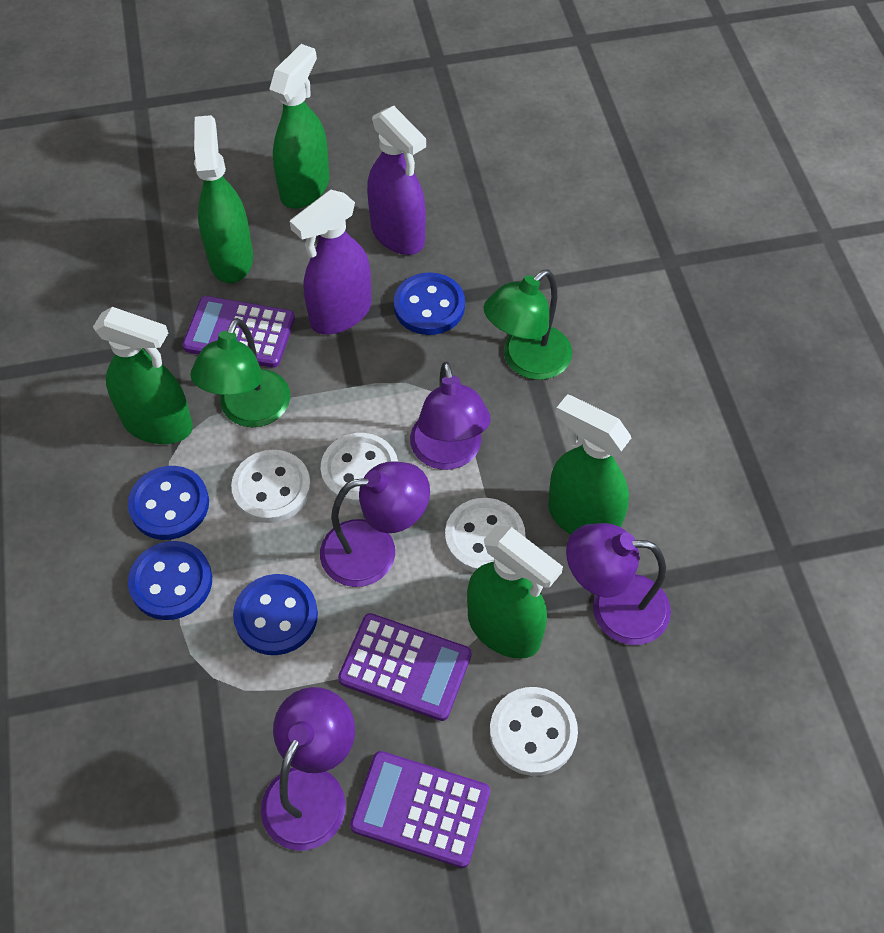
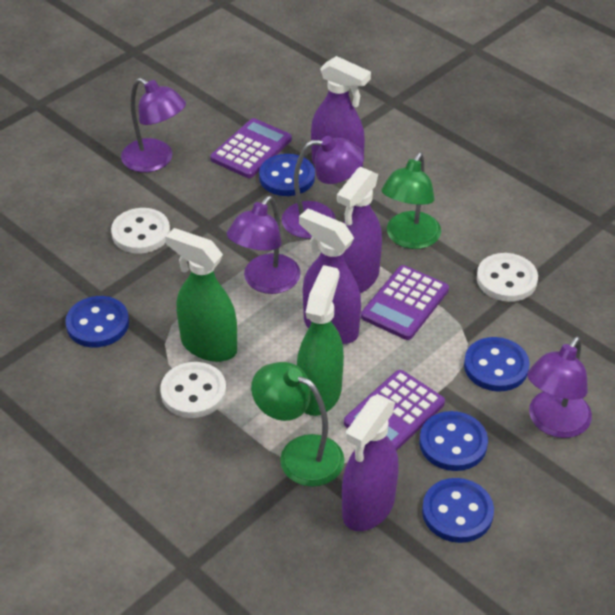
blue button: 4 -> 5
green spray bottle: 5 -> 2
purple spray bottle: 2 -> 4
white button: 4 -> 3

